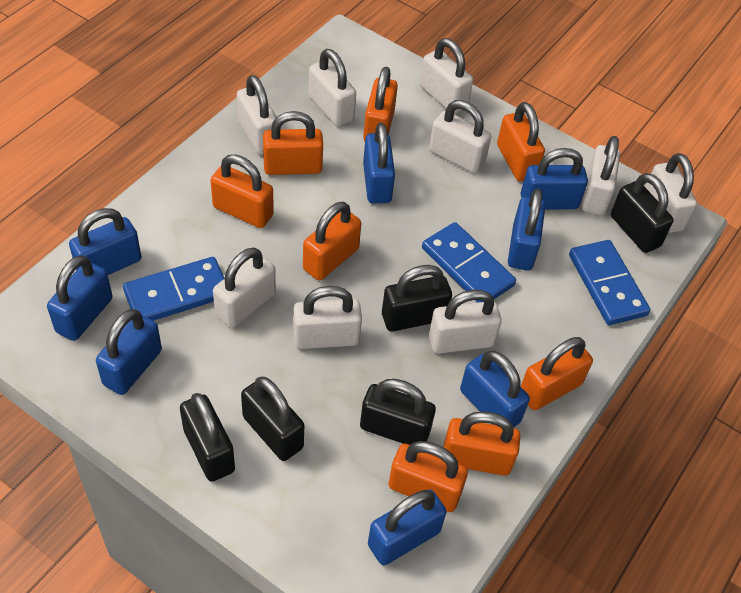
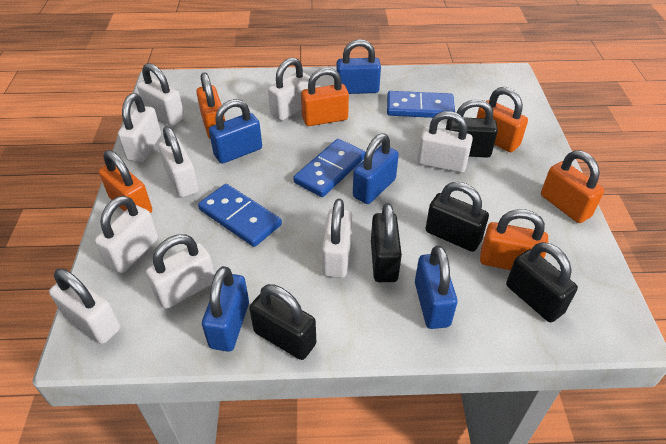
blue padlock: 8 -> 5
orange padlock: 8 -> 6

